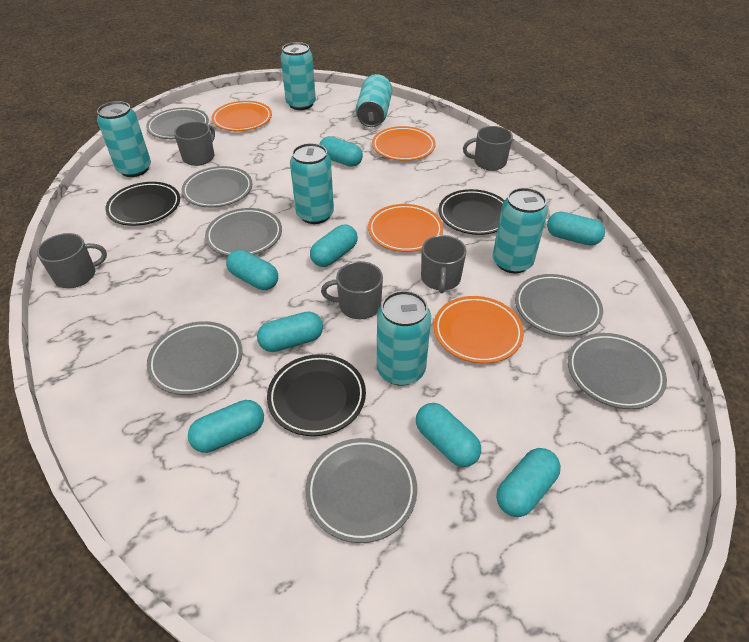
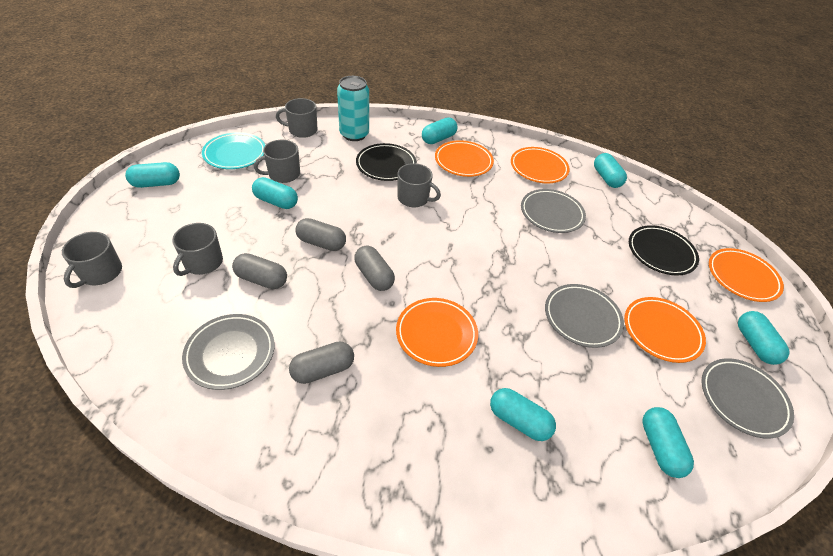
black plate: 3 -> 2
grey capsule: 0 -> 4
grey plate: 7 -> 4
orange plate: 4 -> 5
turquoise can: 6 -> 1
turquoise capsule: 8 -> 7
turquoise plate: 0 -> 1

